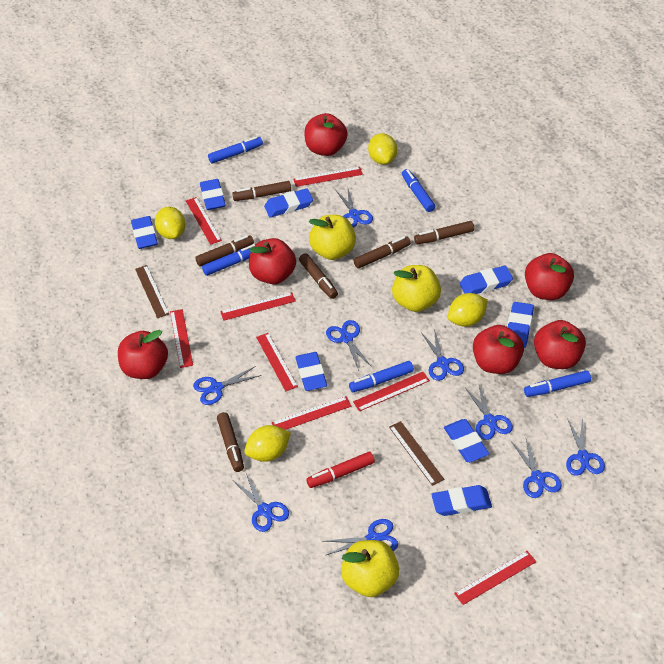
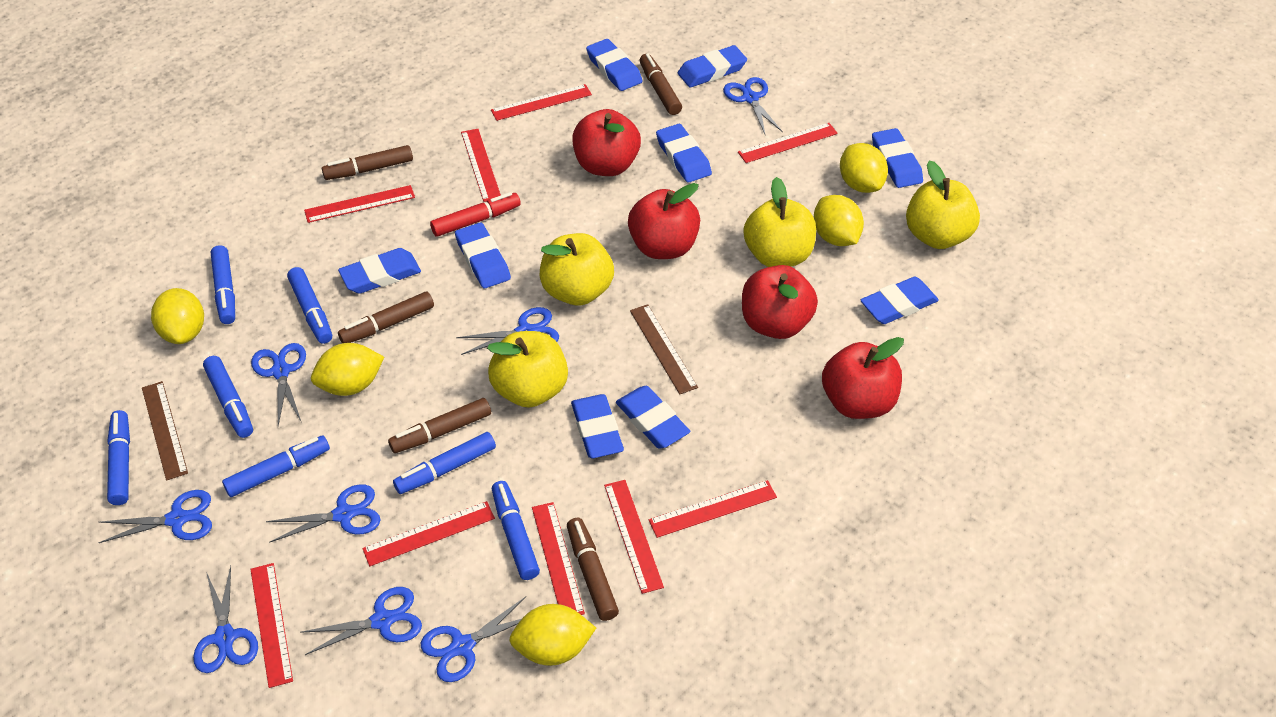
blue eraser: 8 -> 9
blue marker: 5 -> 7
blue scissors: 9 -> 8
brown marker: 6 -> 5
red apple: 6 -> 4
red ruler: 8 -> 9
yellow apple: 3 -> 4
yellow lemon: 4 -> 5

